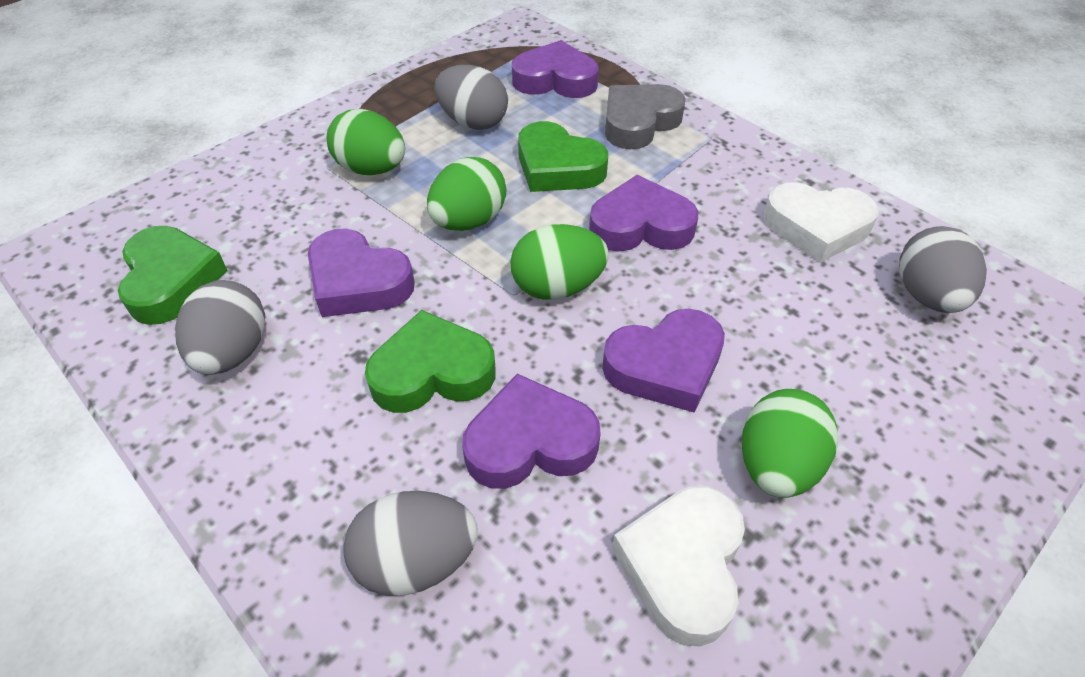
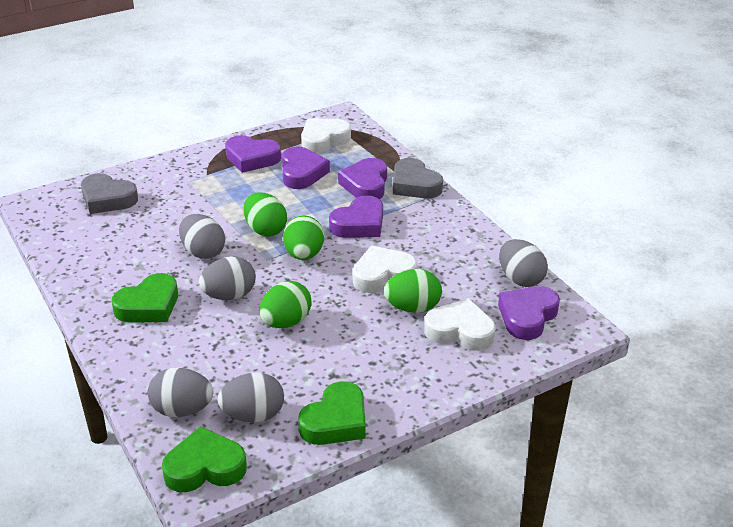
grey egg: 4 -> 5
grey heart: 1 -> 2
white heart: 2 -> 3

